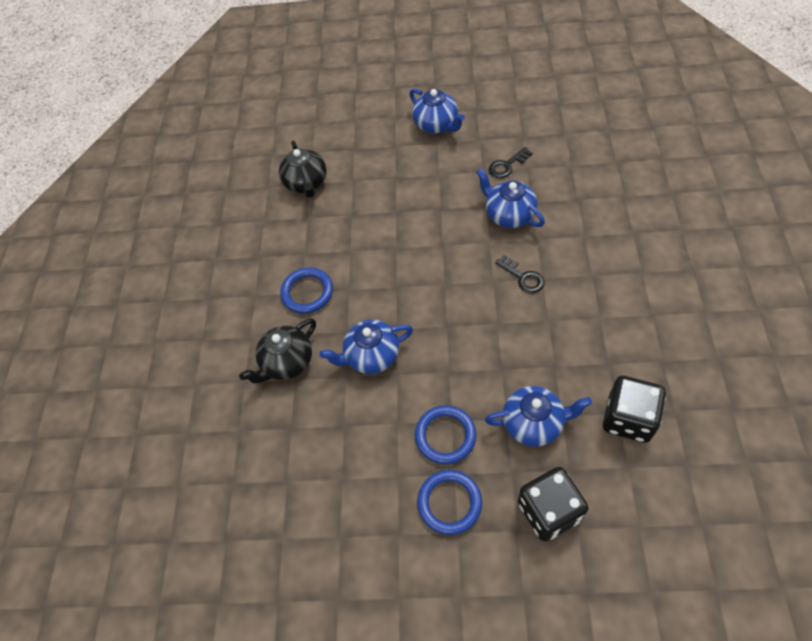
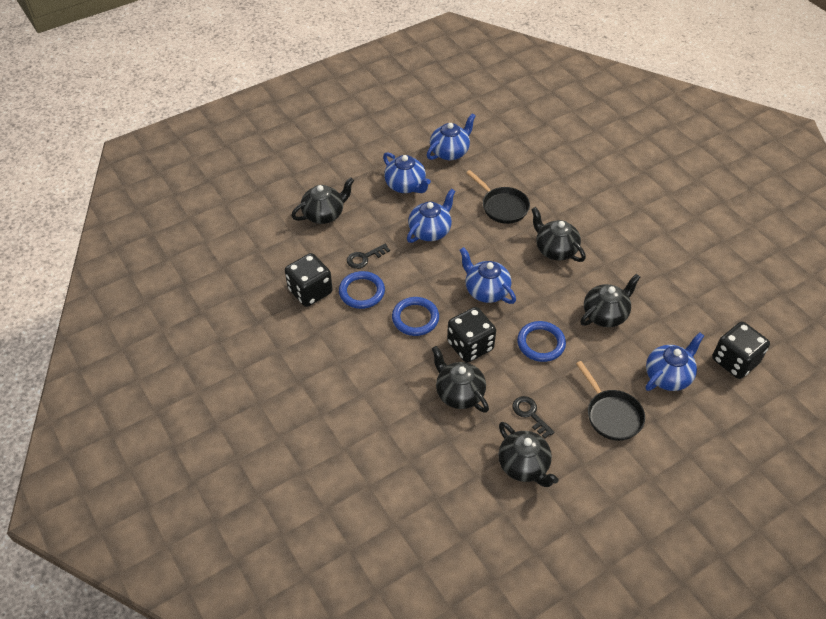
black dice: 2 -> 3
black pan: 0 -> 2
black teapot: 2 -> 5
blue teapot: 4 -> 5

